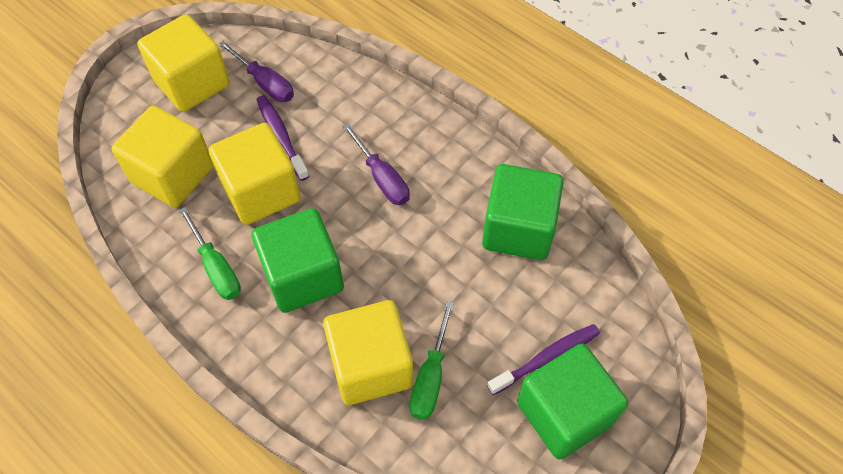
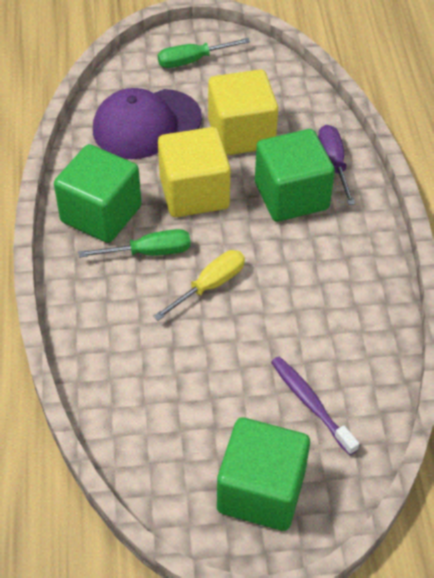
purple cap: 0 -> 1
purple screwdriver: 2 -> 1
purple toothbrush: 2 -> 1
yellow cube: 4 -> 2
yellow screwdriver: 0 -> 1

